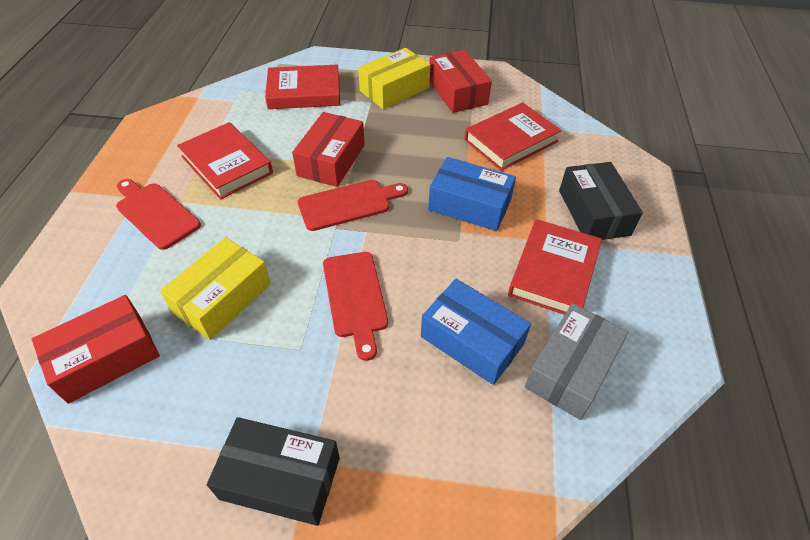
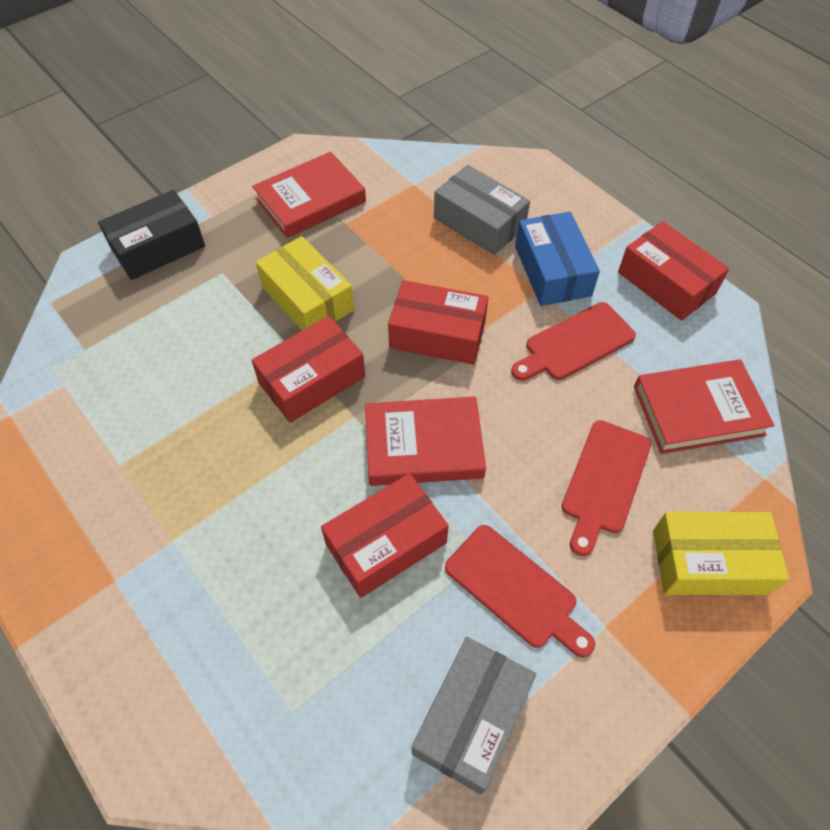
black box: 2 -> 1
blue box: 2 -> 1
grey box: 1 -> 2
red book: 4 -> 3
red box: 3 -> 4

